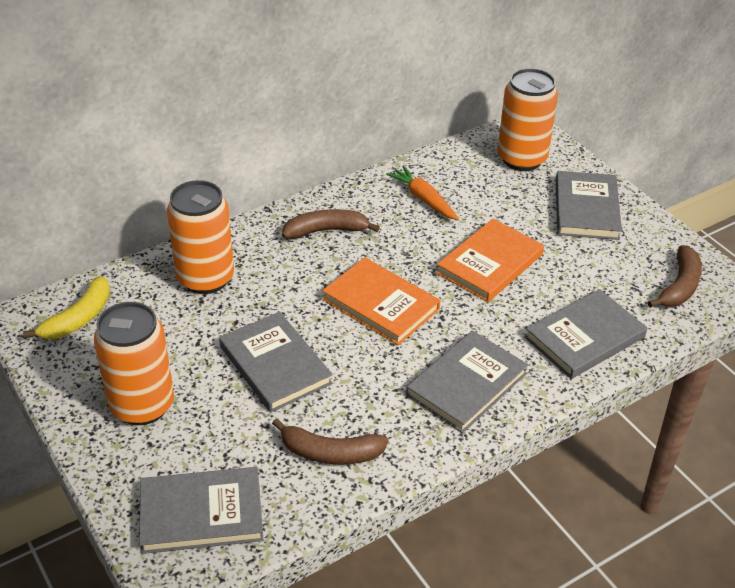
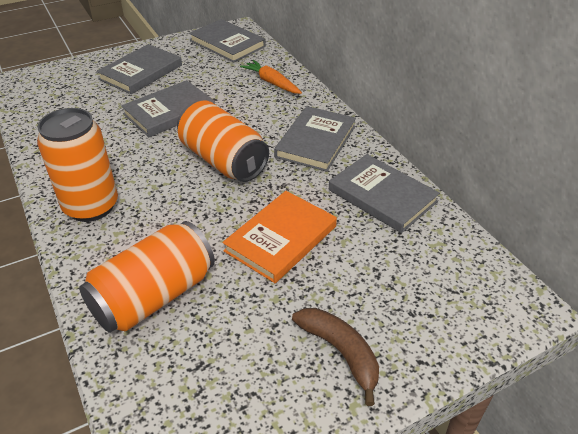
brown banana: 3 -> 1
orange book: 2 -> 1
yellow banana: 1 -> 0

